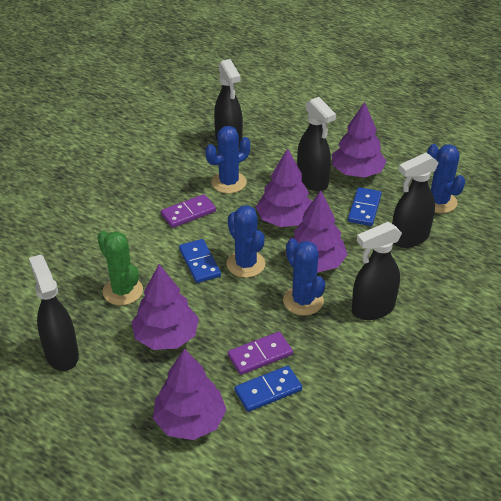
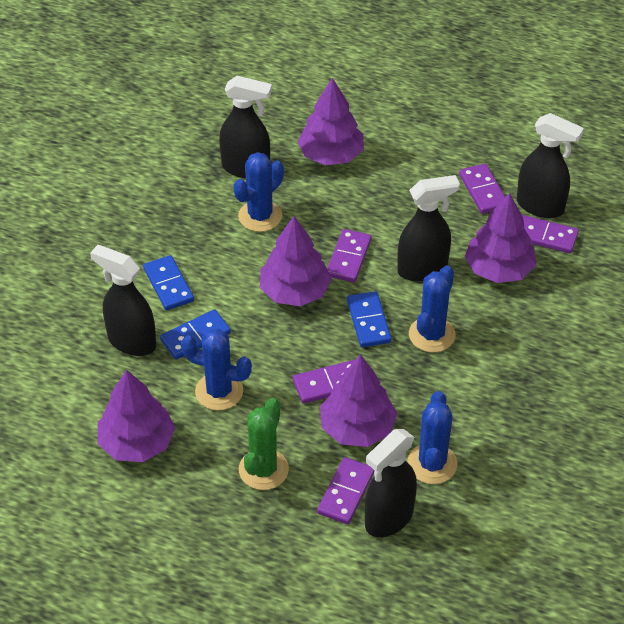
purple domino: 2 -> 5

